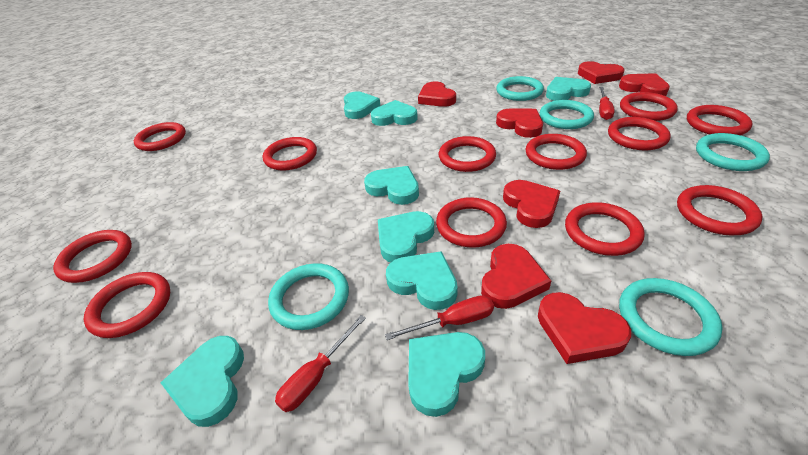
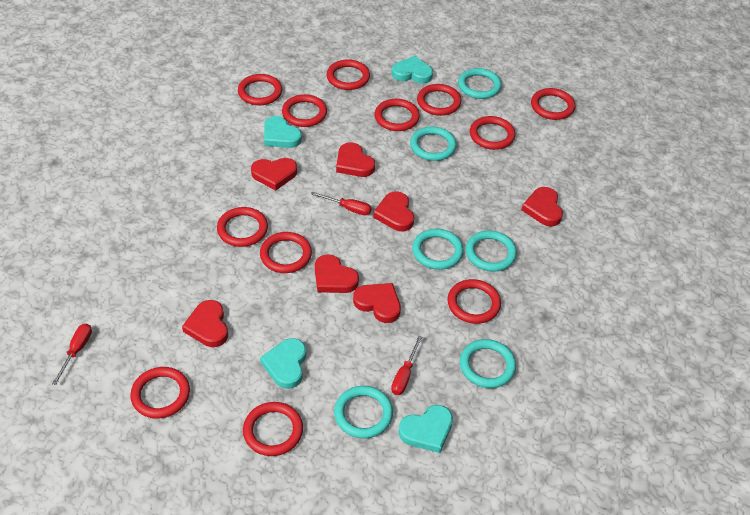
turquoise heart: 8 -> 4
turquoise ring: 5 -> 6

